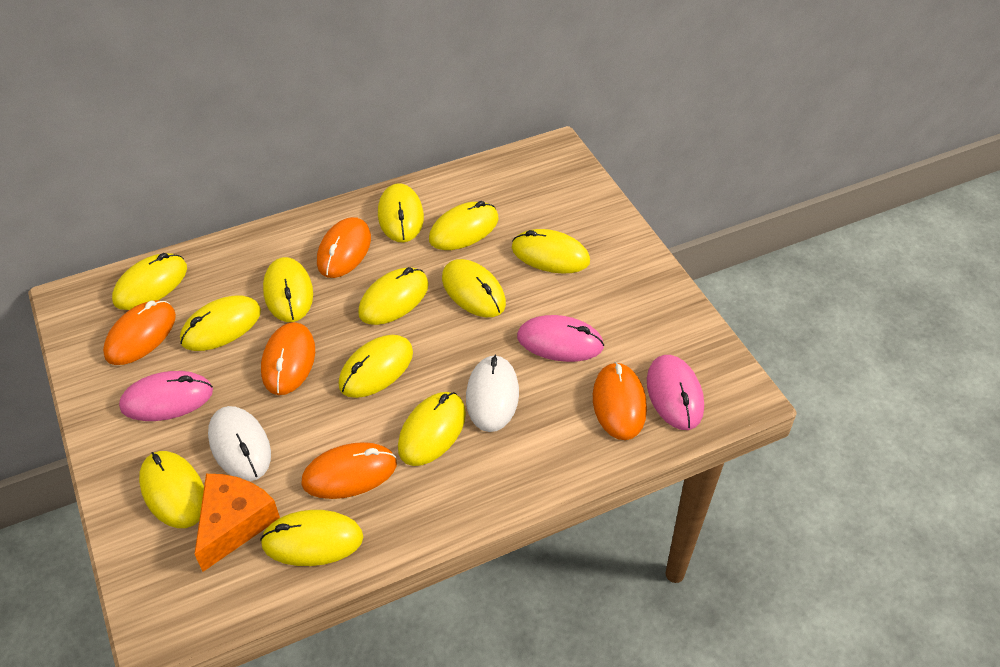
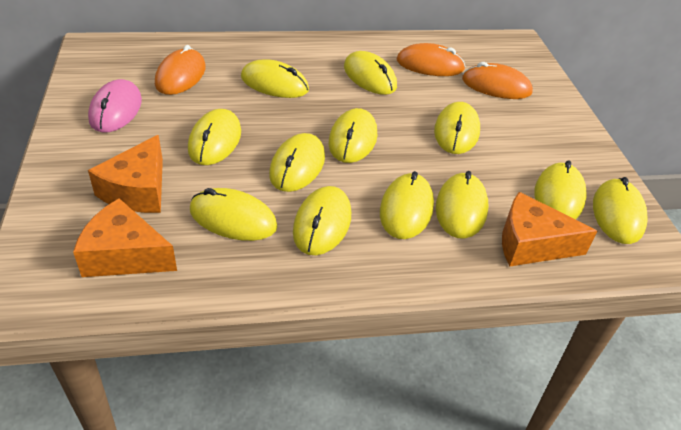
orange cheese: 1 -> 3
orange mouse: 5 -> 3
pink mouse: 3 -> 1
white mouse: 2 -> 0

